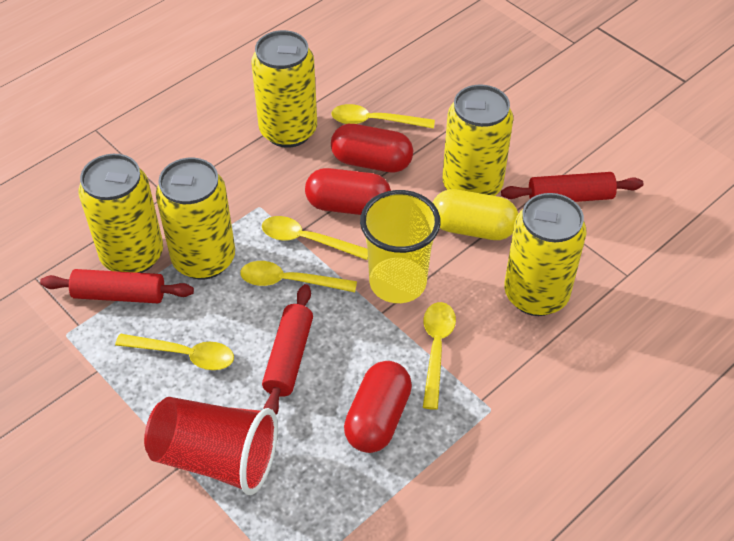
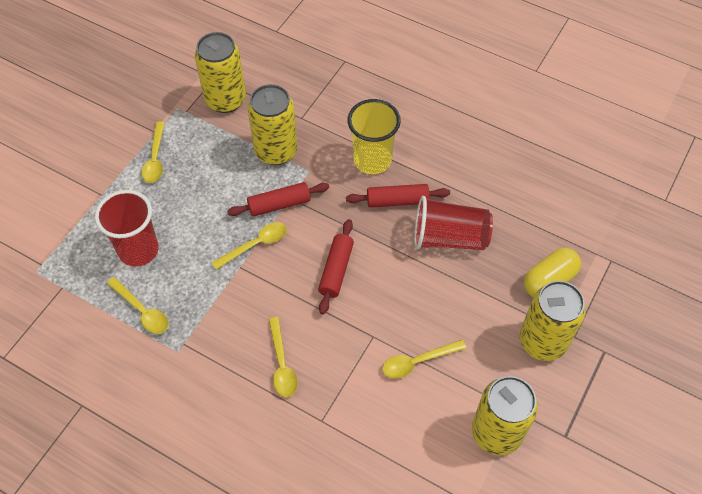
red capsule: 3 -> 0
red cup: 1 -> 2
yellow can: 5 -> 4

